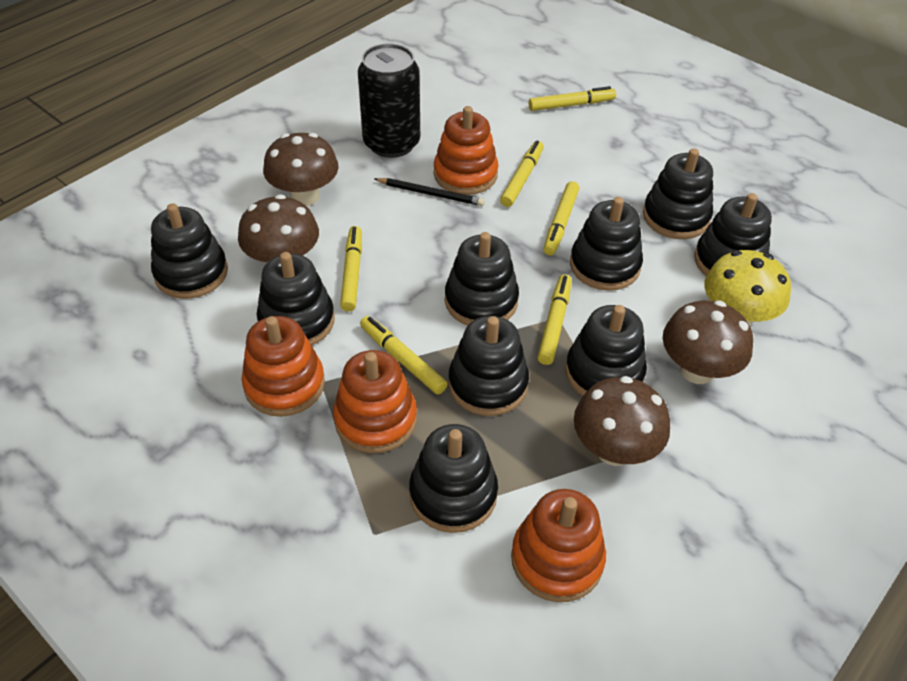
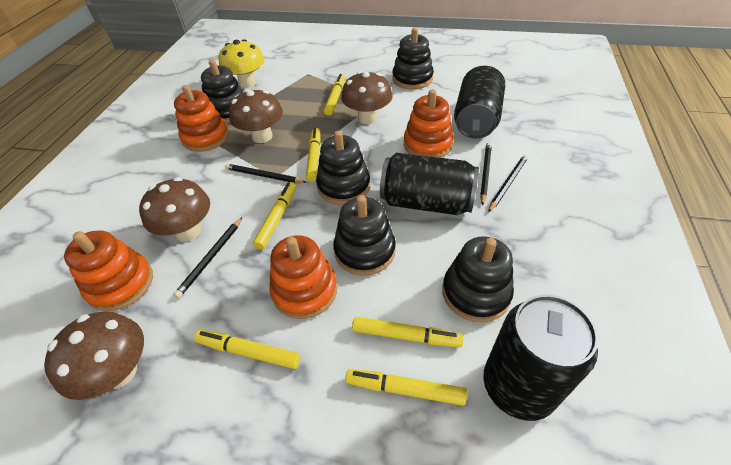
black can: 1 -> 3
black pencil: 1 -> 4
black stacking toy: 9 -> 5

